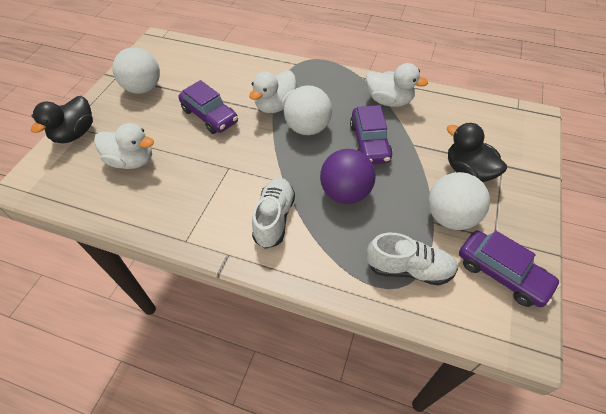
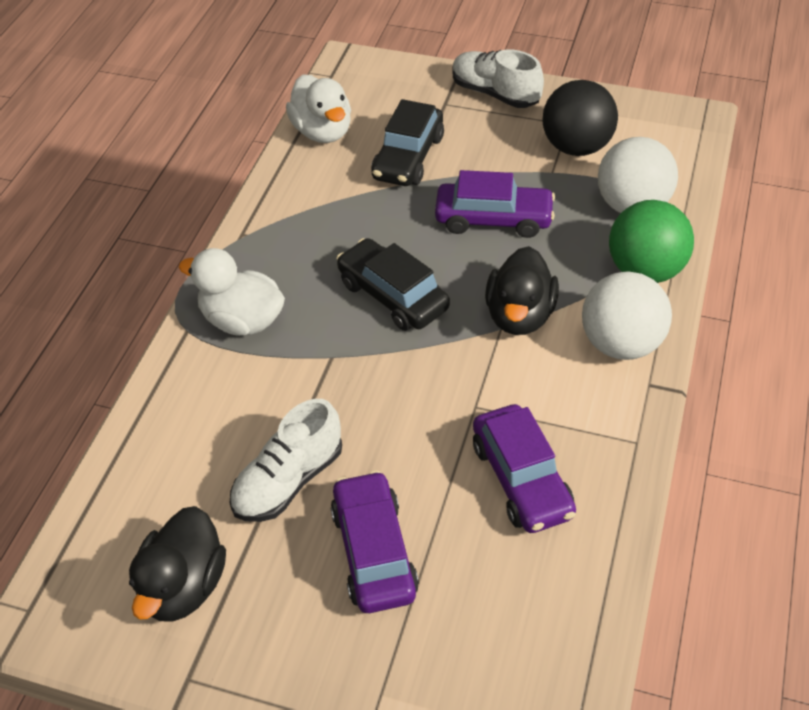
black ball: 0 -> 1
black car: 0 -> 2
green ball: 0 -> 1
purple ball: 1 -> 0
white ball: 3 -> 2
white duck: 3 -> 2

